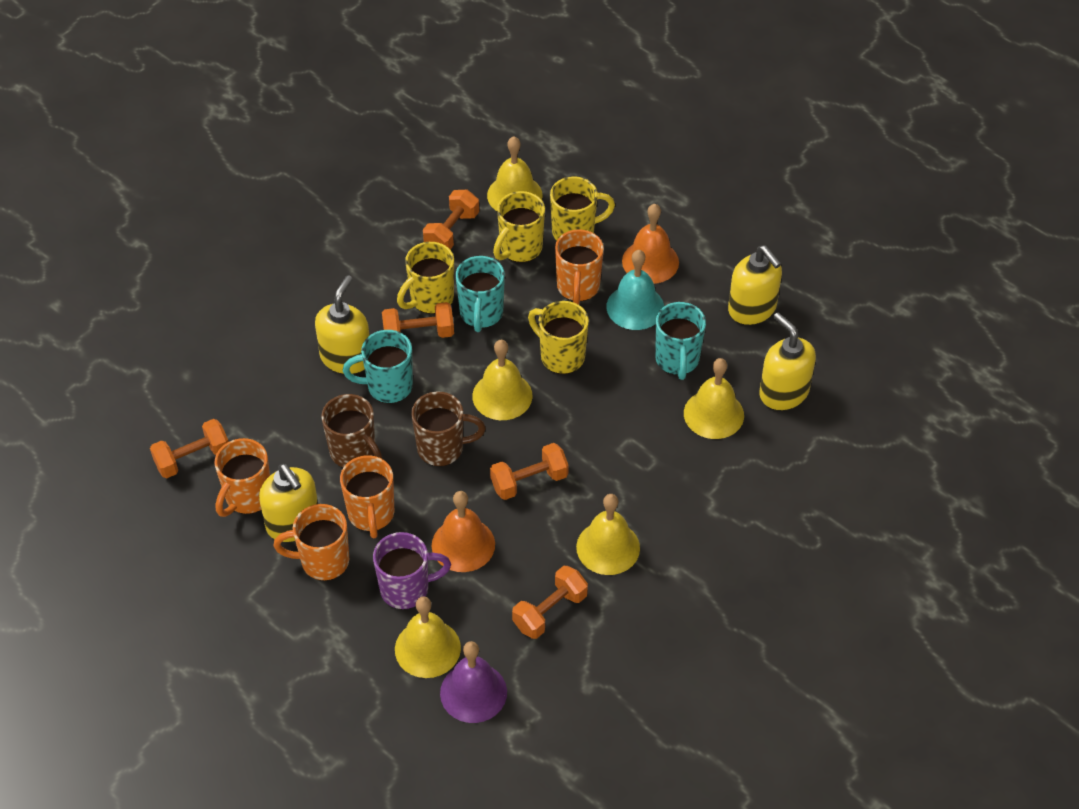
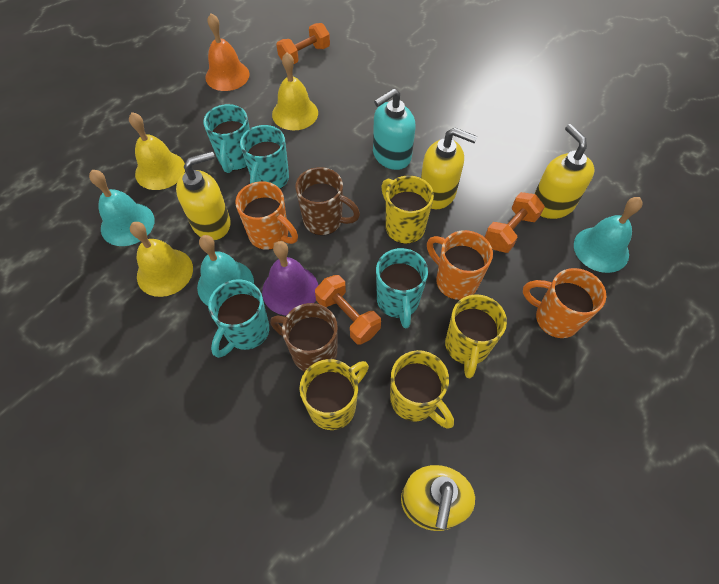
orange bell: 2 -> 1
orange dumbbell: 5 -> 3
orange mug: 4 -> 3
purple mug: 1 -> 0
turquoise bell: 1 -> 3
turquoise mug: 3 -> 4
turquoise soap dispenser: 0 -> 1
yellow bell: 5 -> 3

